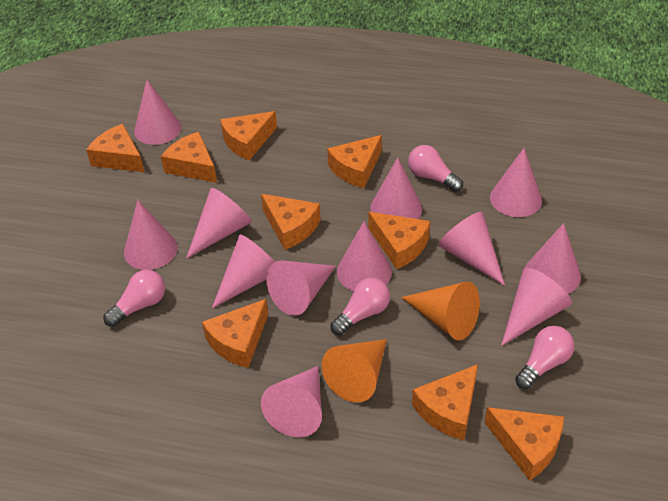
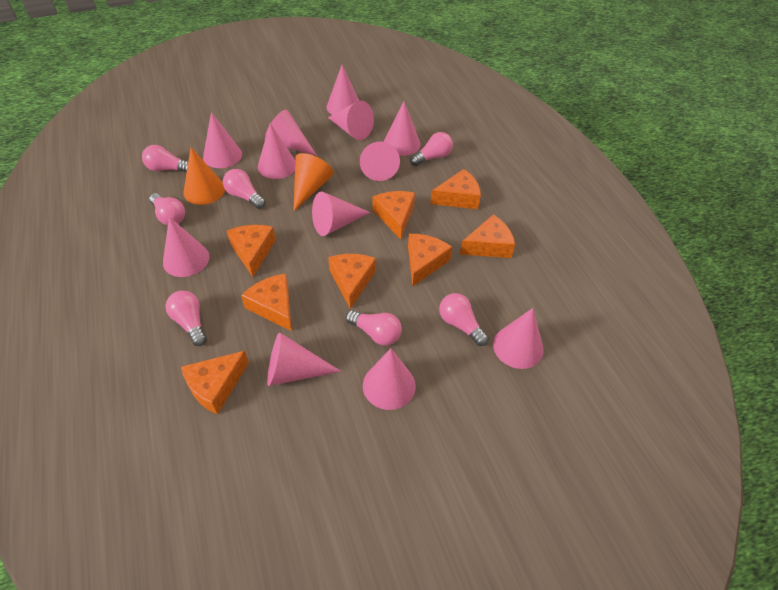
orange cheese: 9 -> 8
pink light bulb: 4 -> 7

